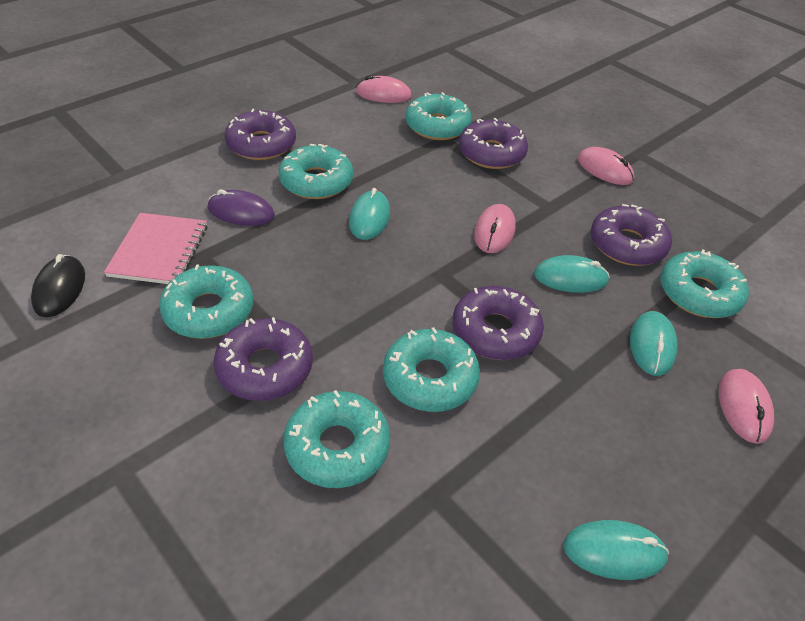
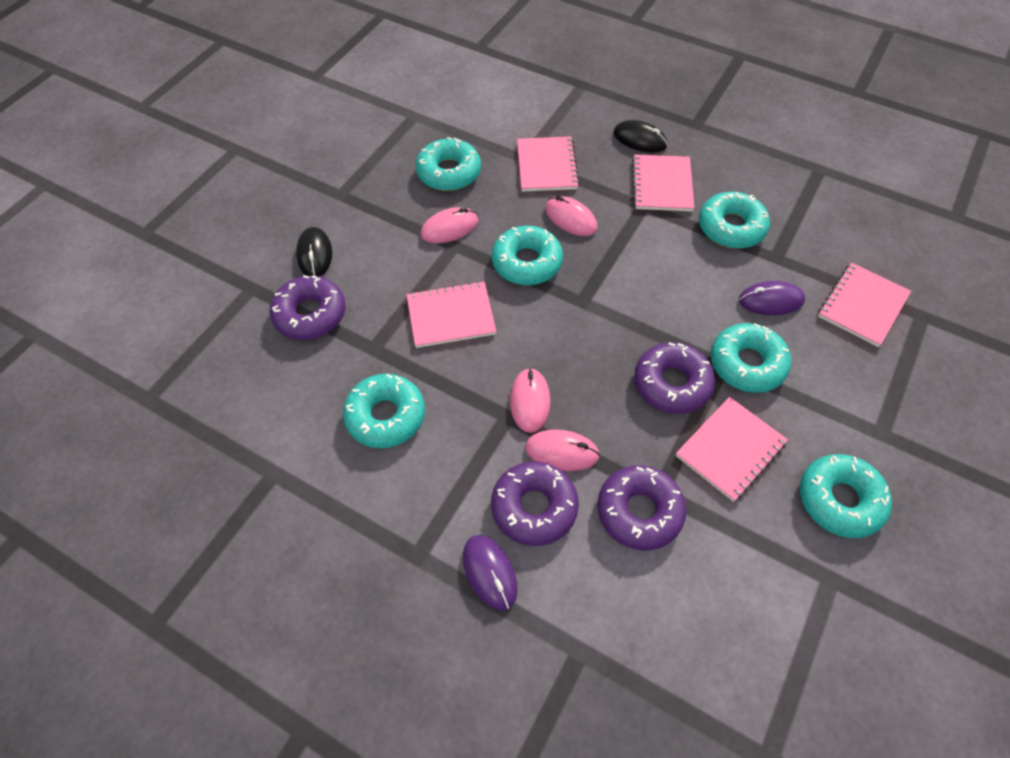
black mouse: 1 -> 2
pink notebook: 1 -> 5
purple donut: 5 -> 4
purple mouse: 1 -> 2
turquoise mouse: 4 -> 0

